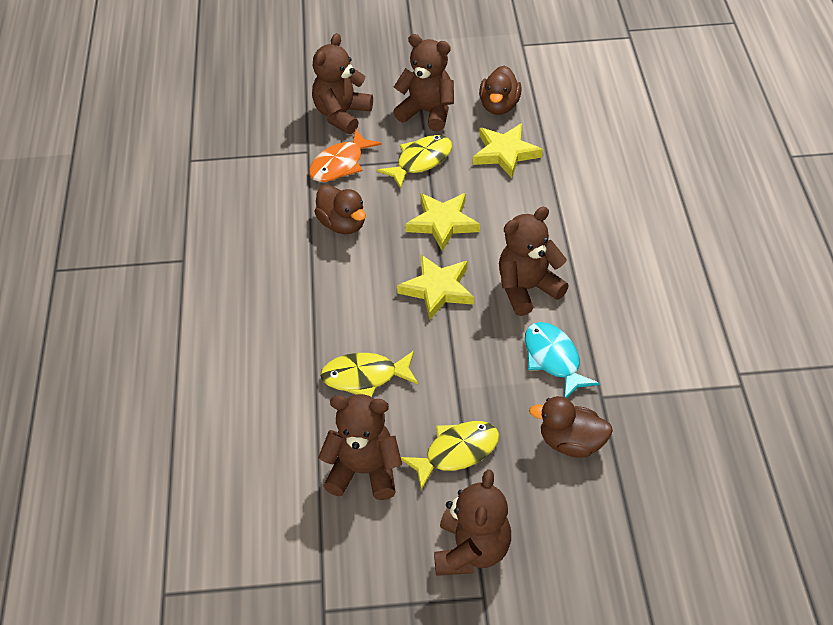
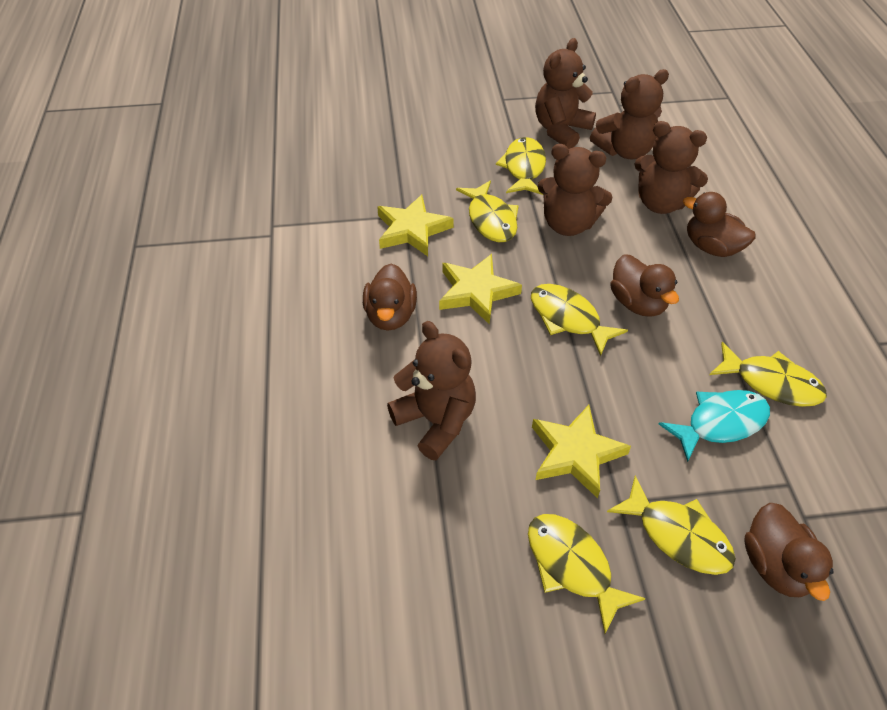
brown duck: 3 -> 4
orange fish: 1 -> 0
yellow fish: 3 -> 6

